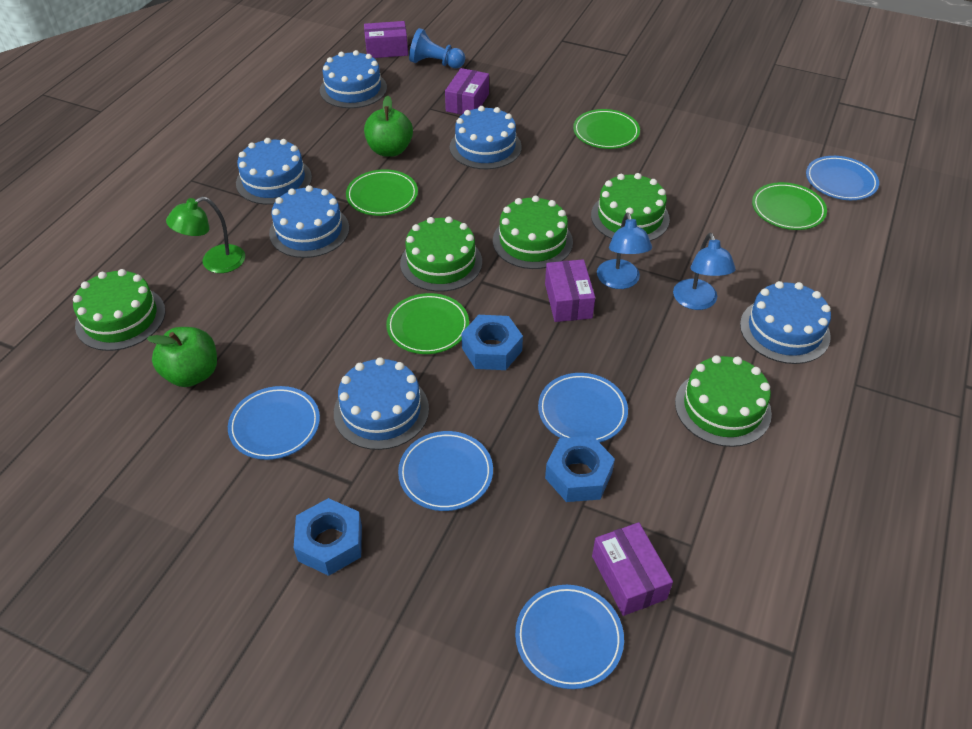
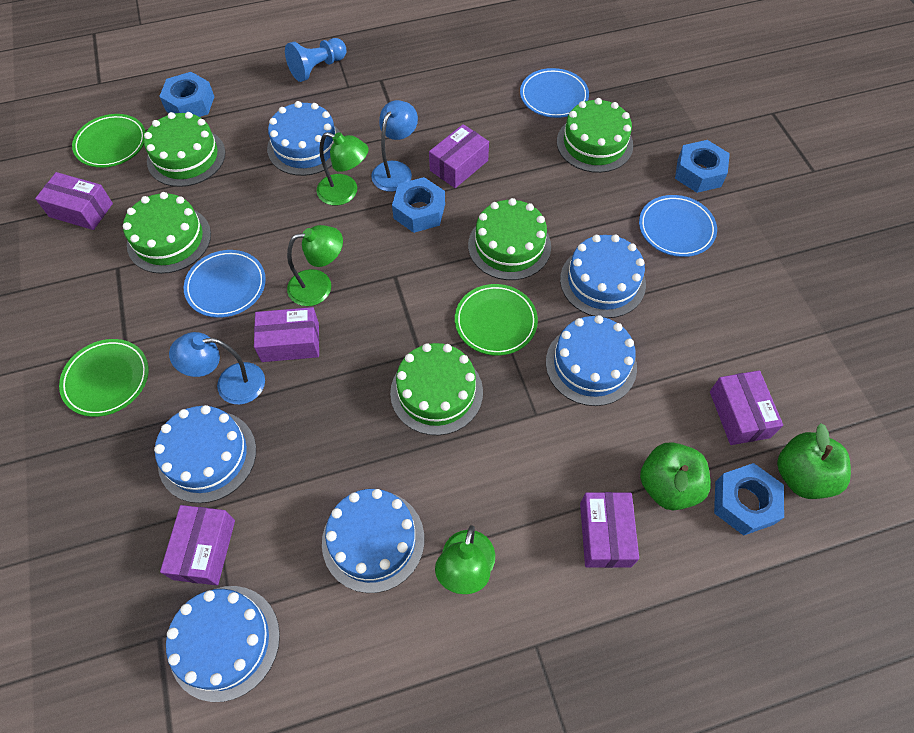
blue nut: 3 -> 4
blue plate: 5 -> 3
green lamp: 1 -> 3
green plate: 4 -> 3
purple box: 4 -> 6

